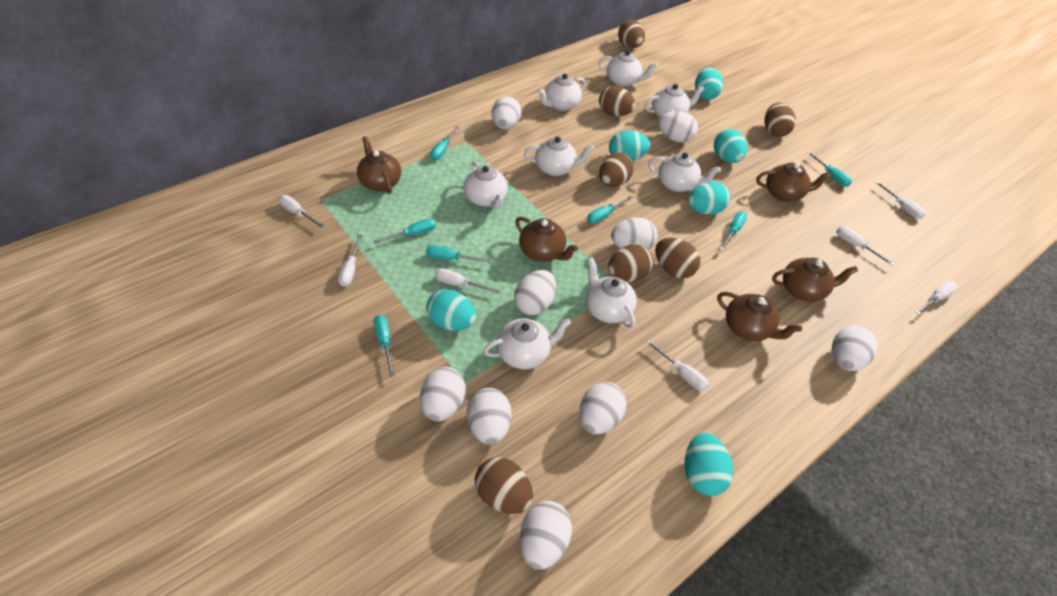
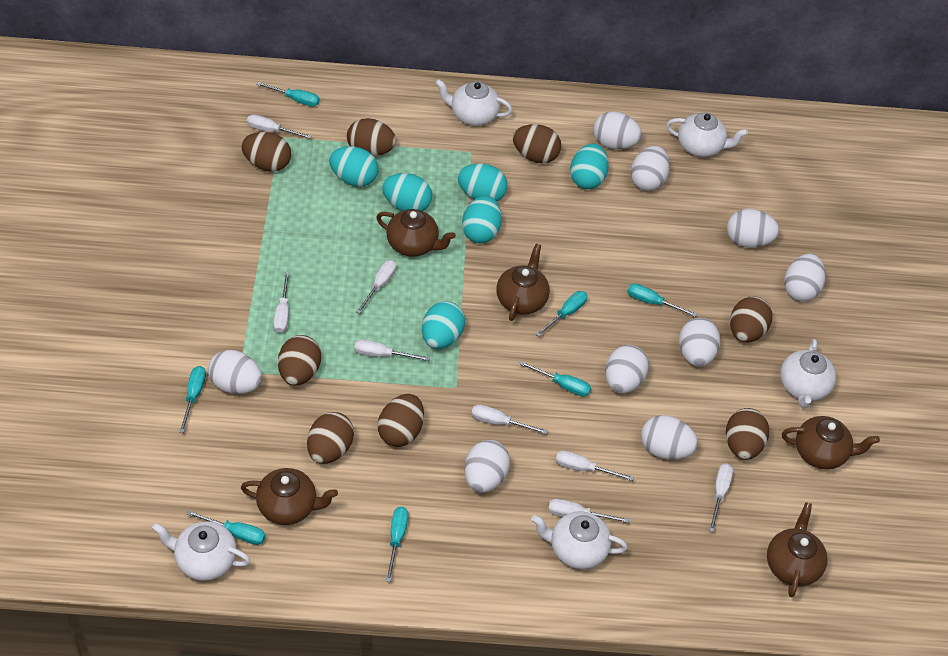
brown egg: 7 -> 8
white screwdriver: 7 -> 8
white teapot: 8 -> 5

